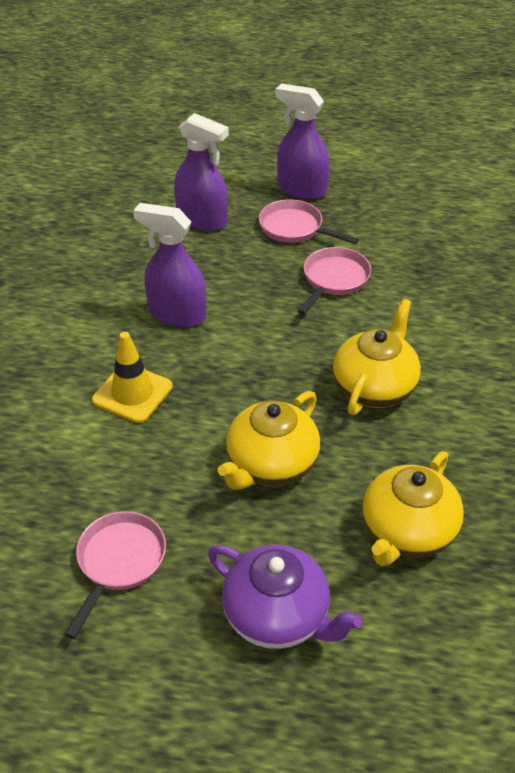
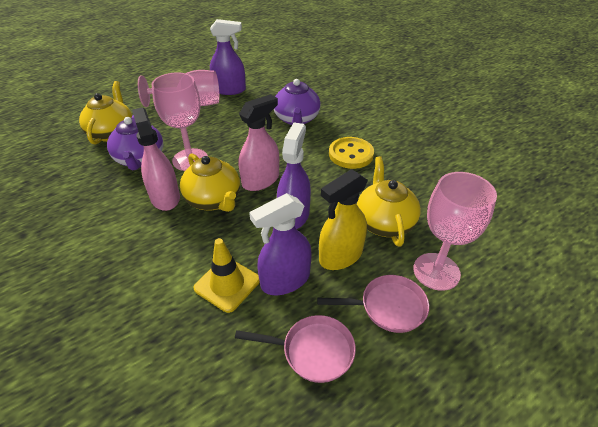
pink goblet: 0 -> 3
pink pan: 3 -> 2
pink spray bottle: 0 -> 2
purple teapot: 1 -> 2
yellow button: 0 -> 1
yellow spray bottle: 0 -> 1

